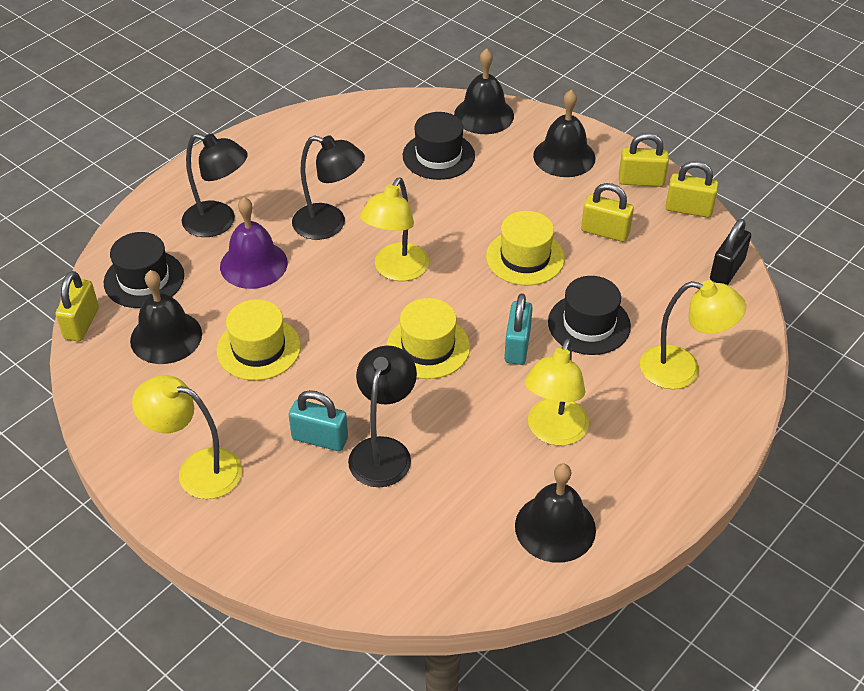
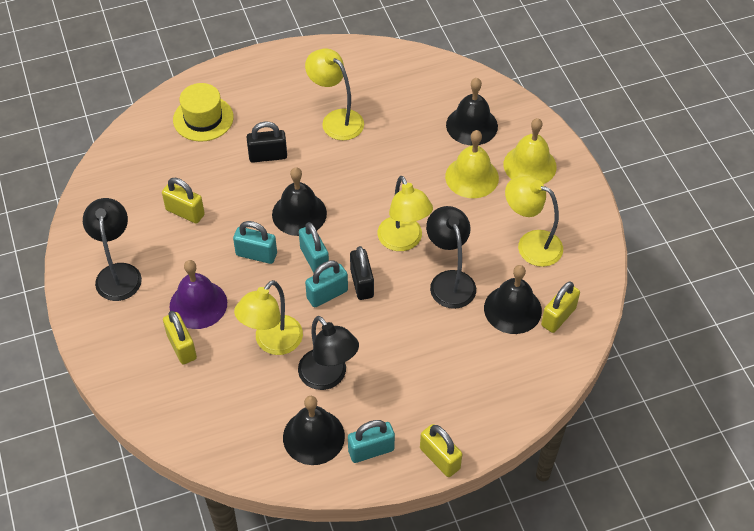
black hat: 3 -> 0
black padlock: 1 -> 2
turquoise padlock: 2 -> 4
yellow bell: 0 -> 2
yellow hat: 3 -> 1

